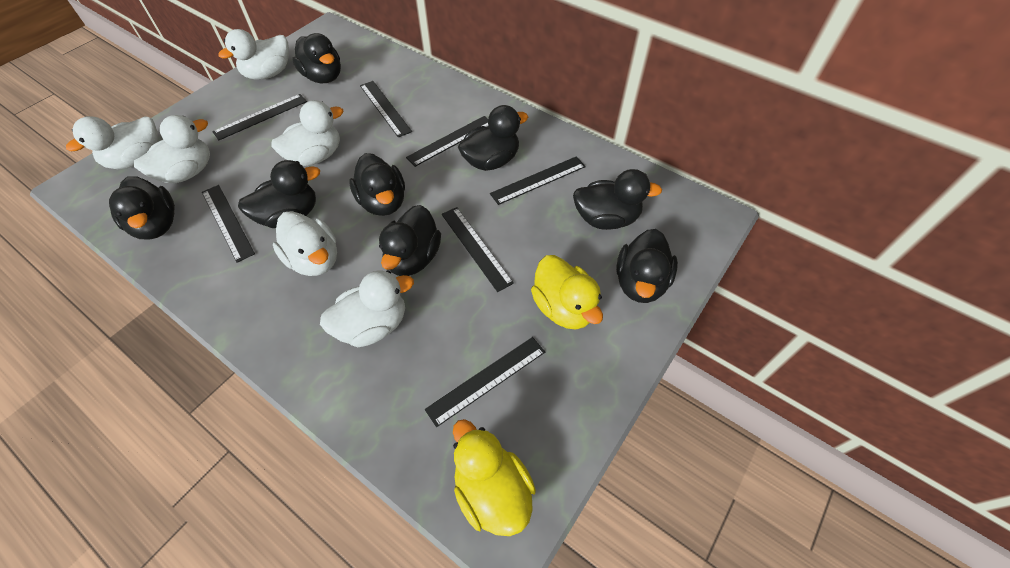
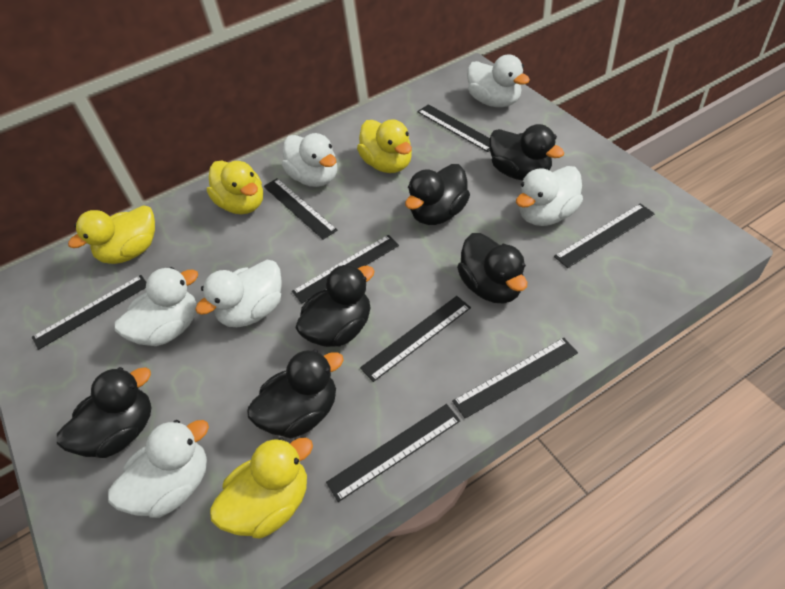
black duck: 8 -> 6
black ruler: 7 -> 8
yellow duck: 2 -> 4

